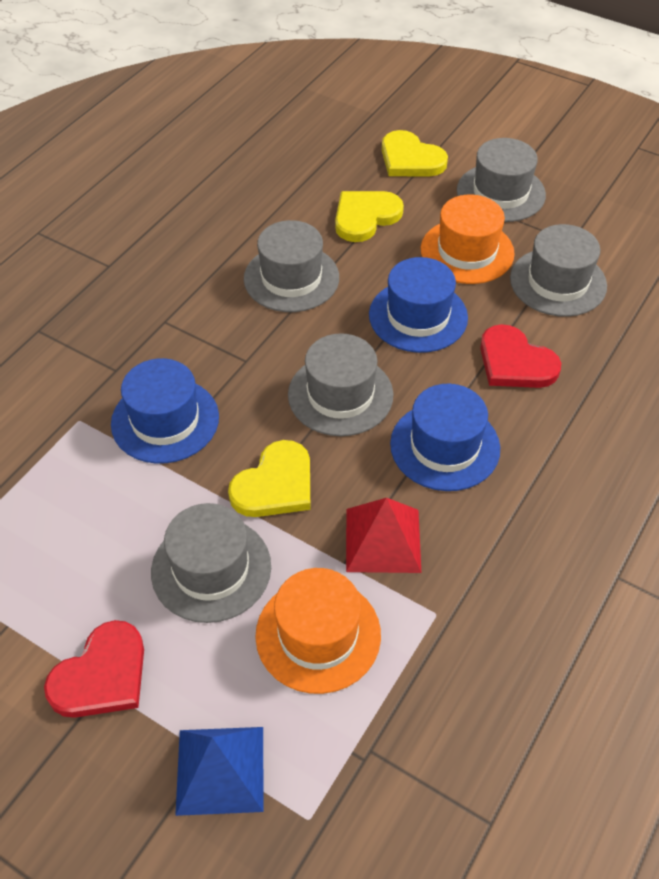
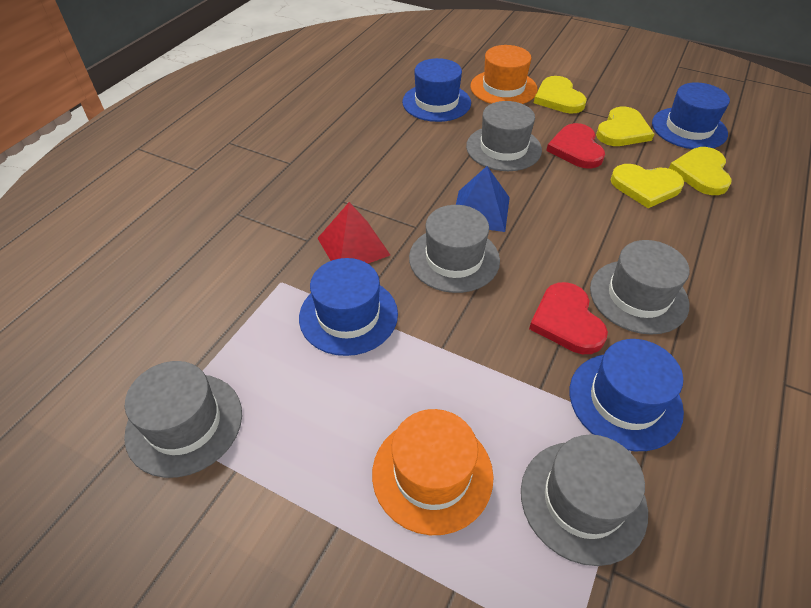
blue hat: 3 -> 4
yellow heart: 3 -> 4

